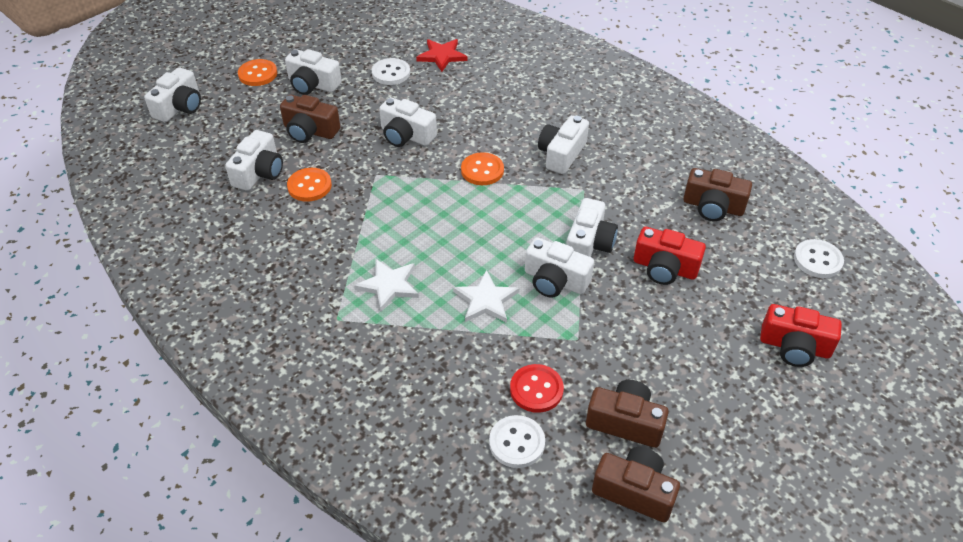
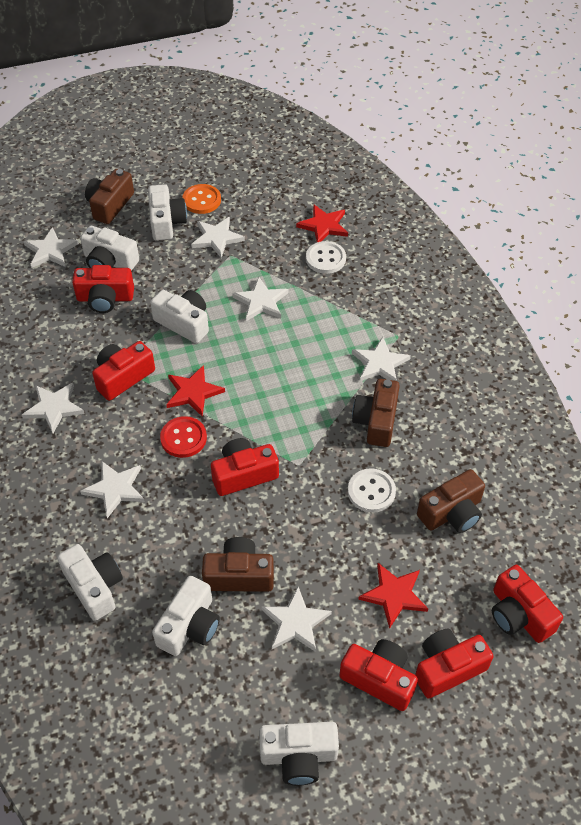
orange button: 3 -> 1
red camera: 2 -> 6
red star: 1 -> 3
white button: 3 -> 2
white camera: 7 -> 6
white star: 2 -> 7

